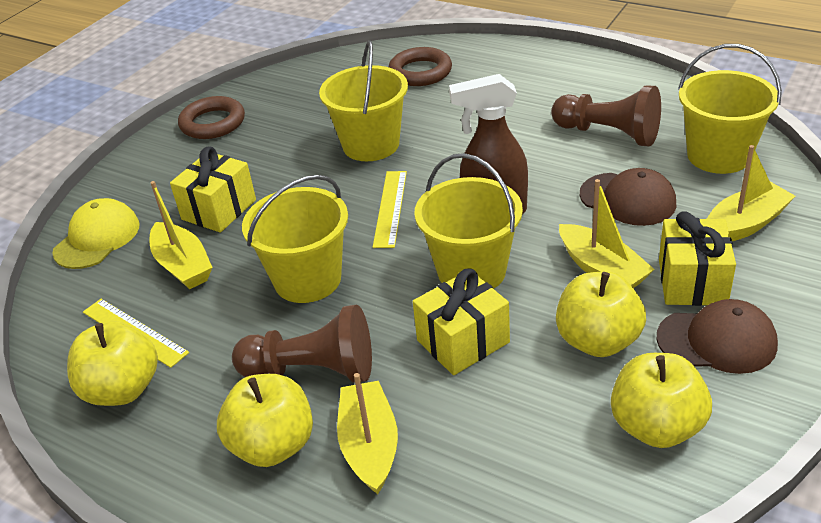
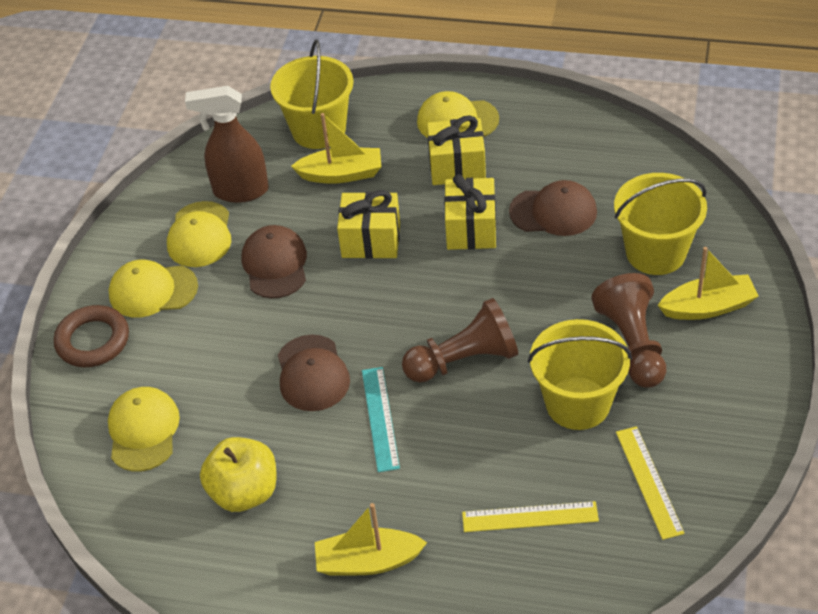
brown cap: 2 -> 3
brown ring: 2 -> 1
turquoise ruler: 0 -> 1
yellow apple: 4 -> 1
yellow boat: 4 -> 3
yellow bucket: 4 -> 3
yellow cap: 1 -> 4

